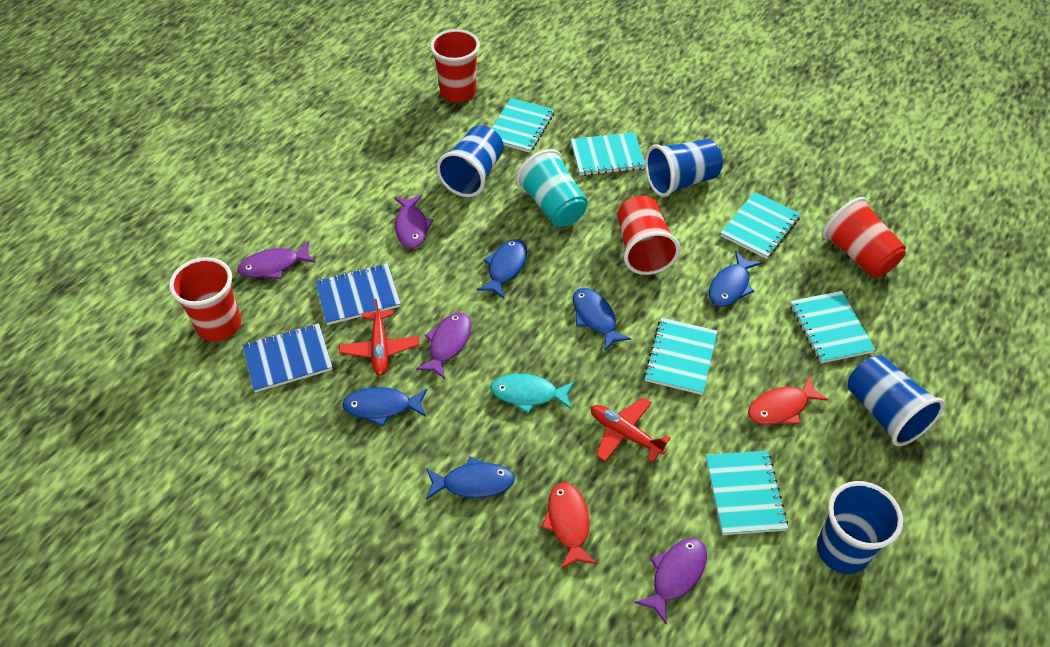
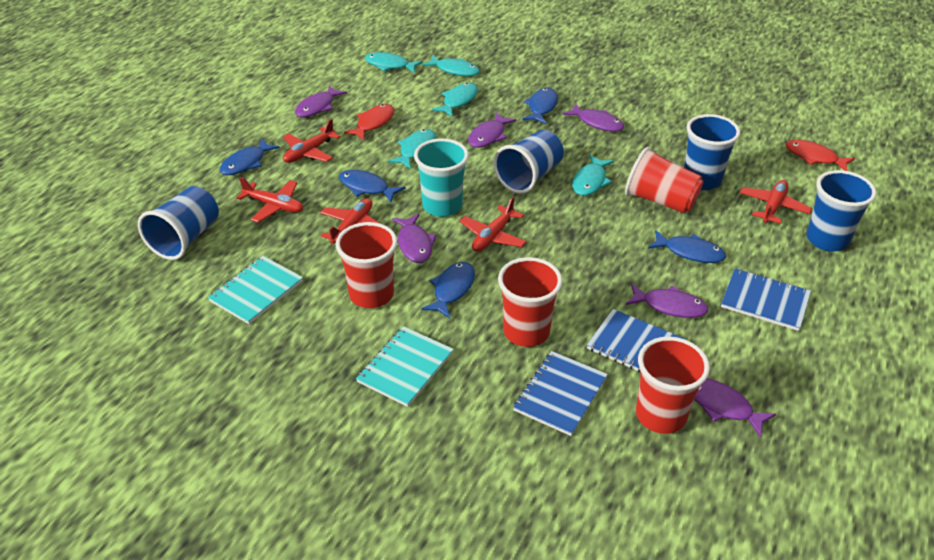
blue notebook: 2 -> 3
purple fish: 4 -> 6
red plane: 2 -> 5
turquoise fish: 1 -> 5
turquoise notebook: 6 -> 2

